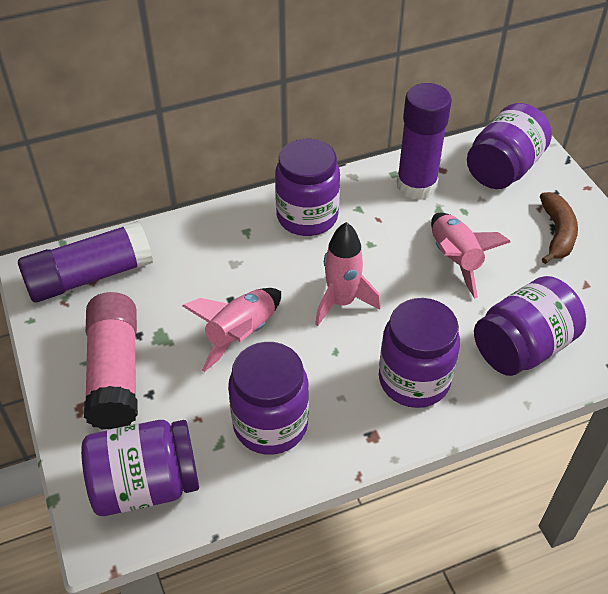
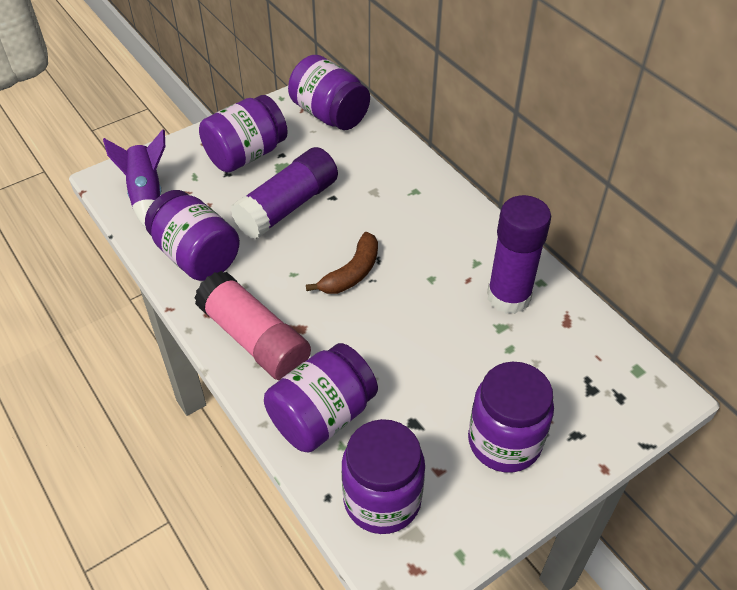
pink rocket: 3 -> 0
purple rocket: 0 -> 1

